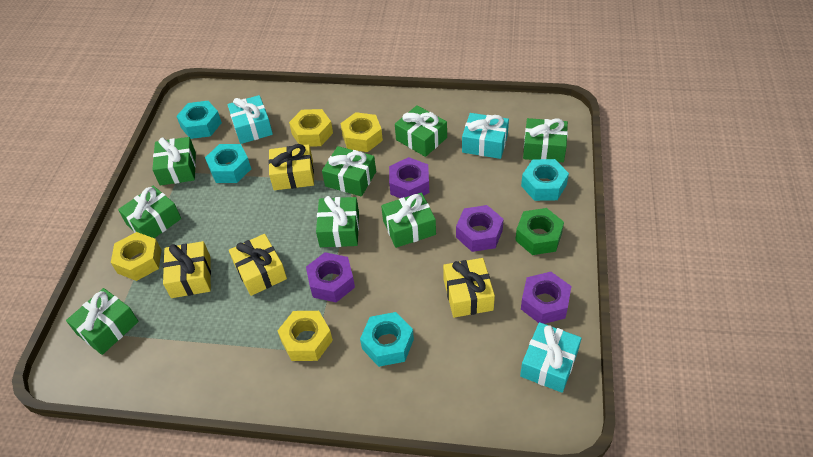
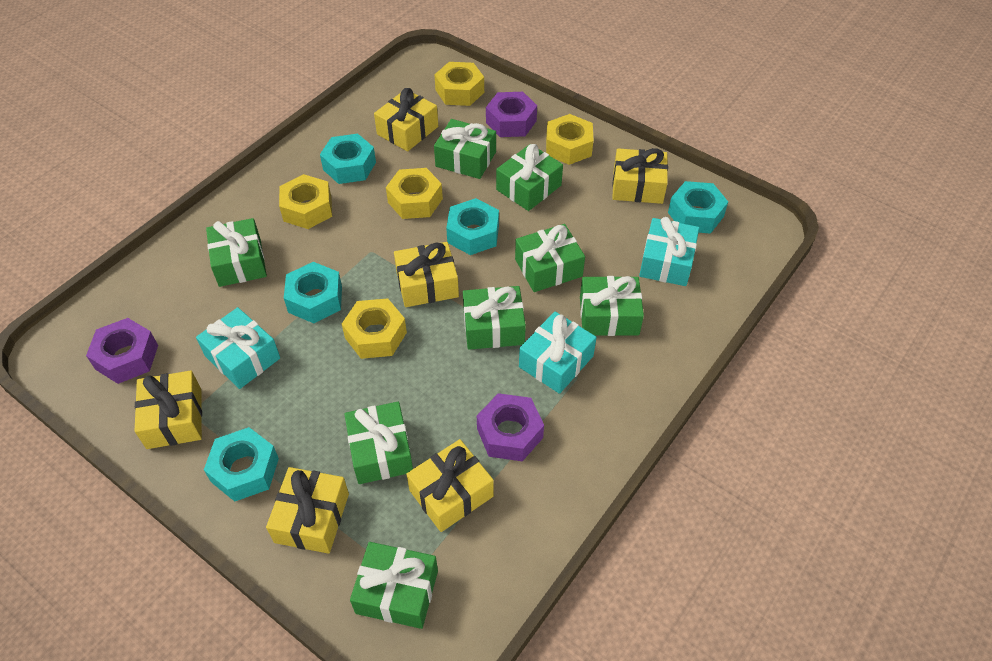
green nut: 1 -> 0
purple nut: 4 -> 3
turquoise nut: 4 -> 5
yellow gift: 4 -> 6
yellow nut: 4 -> 5

